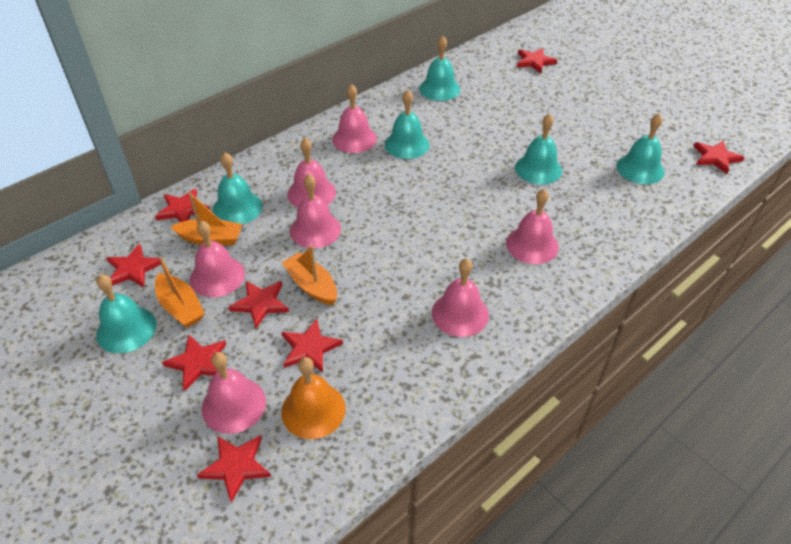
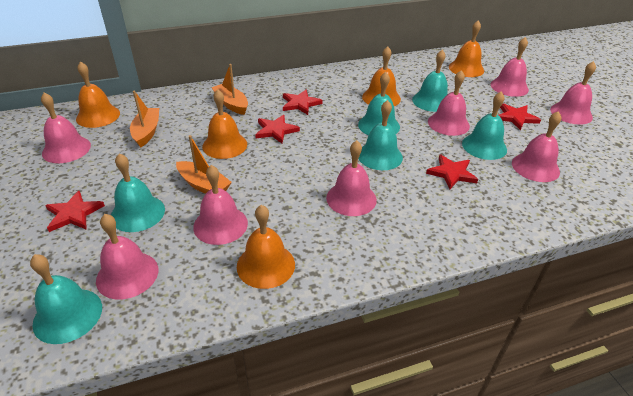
orange bell: 1 -> 5
pink bell: 7 -> 8
red star: 8 -> 5

